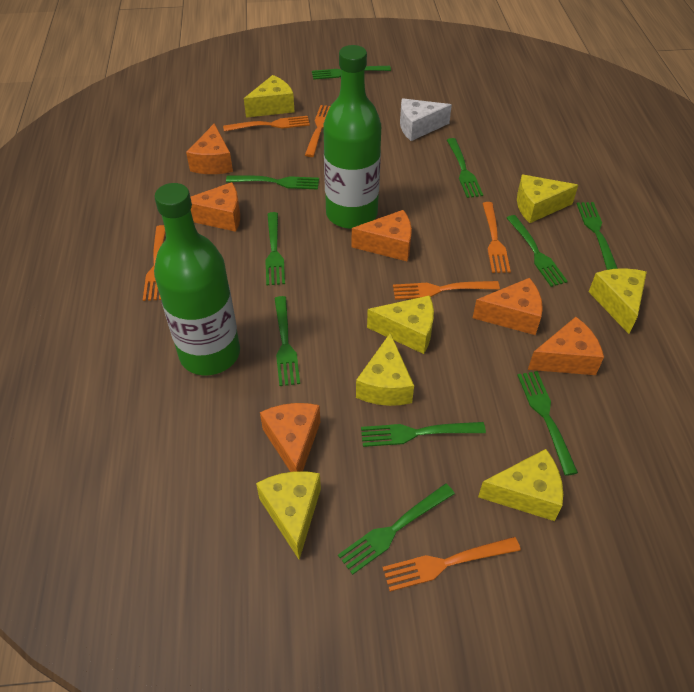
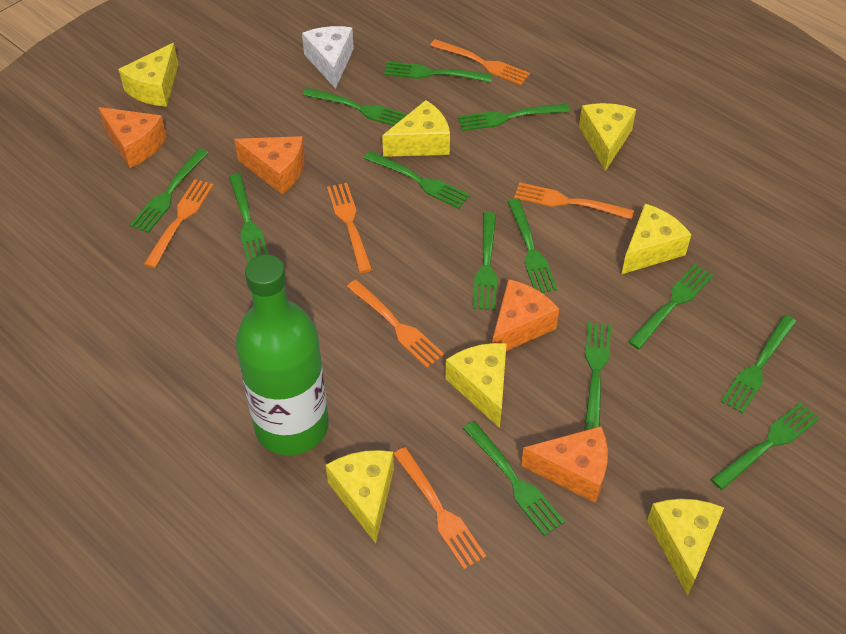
green bottle: 2 -> 1
green fork: 10 -> 13
orange cheese: 6 -> 4

